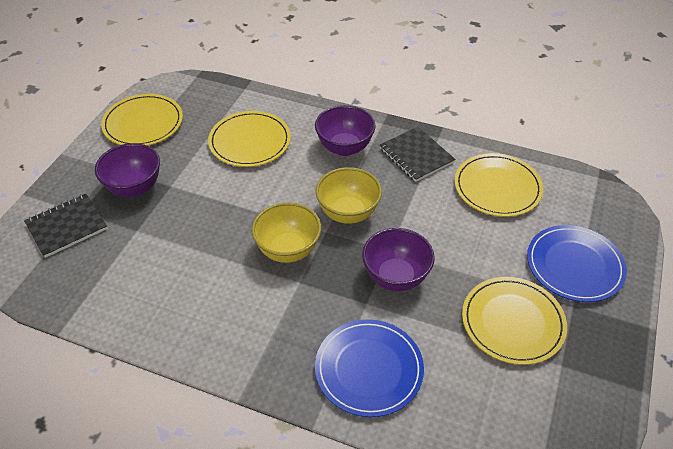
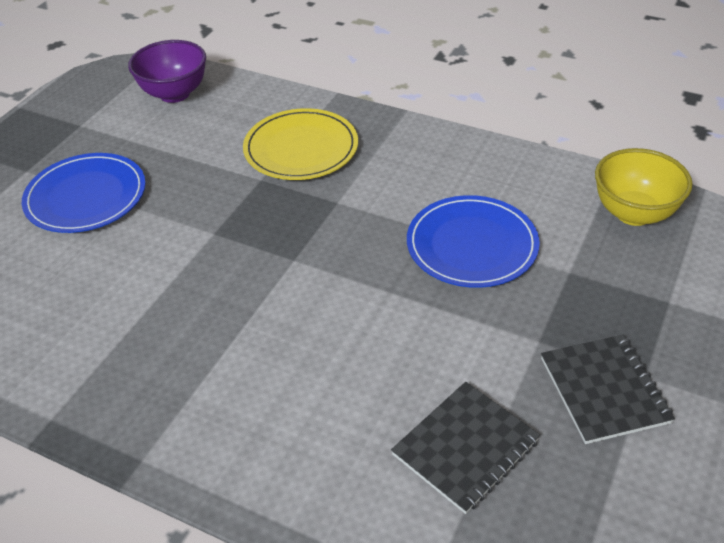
purple bowl: 3 -> 1
yellow bowl: 2 -> 1
yellow plate: 4 -> 1

